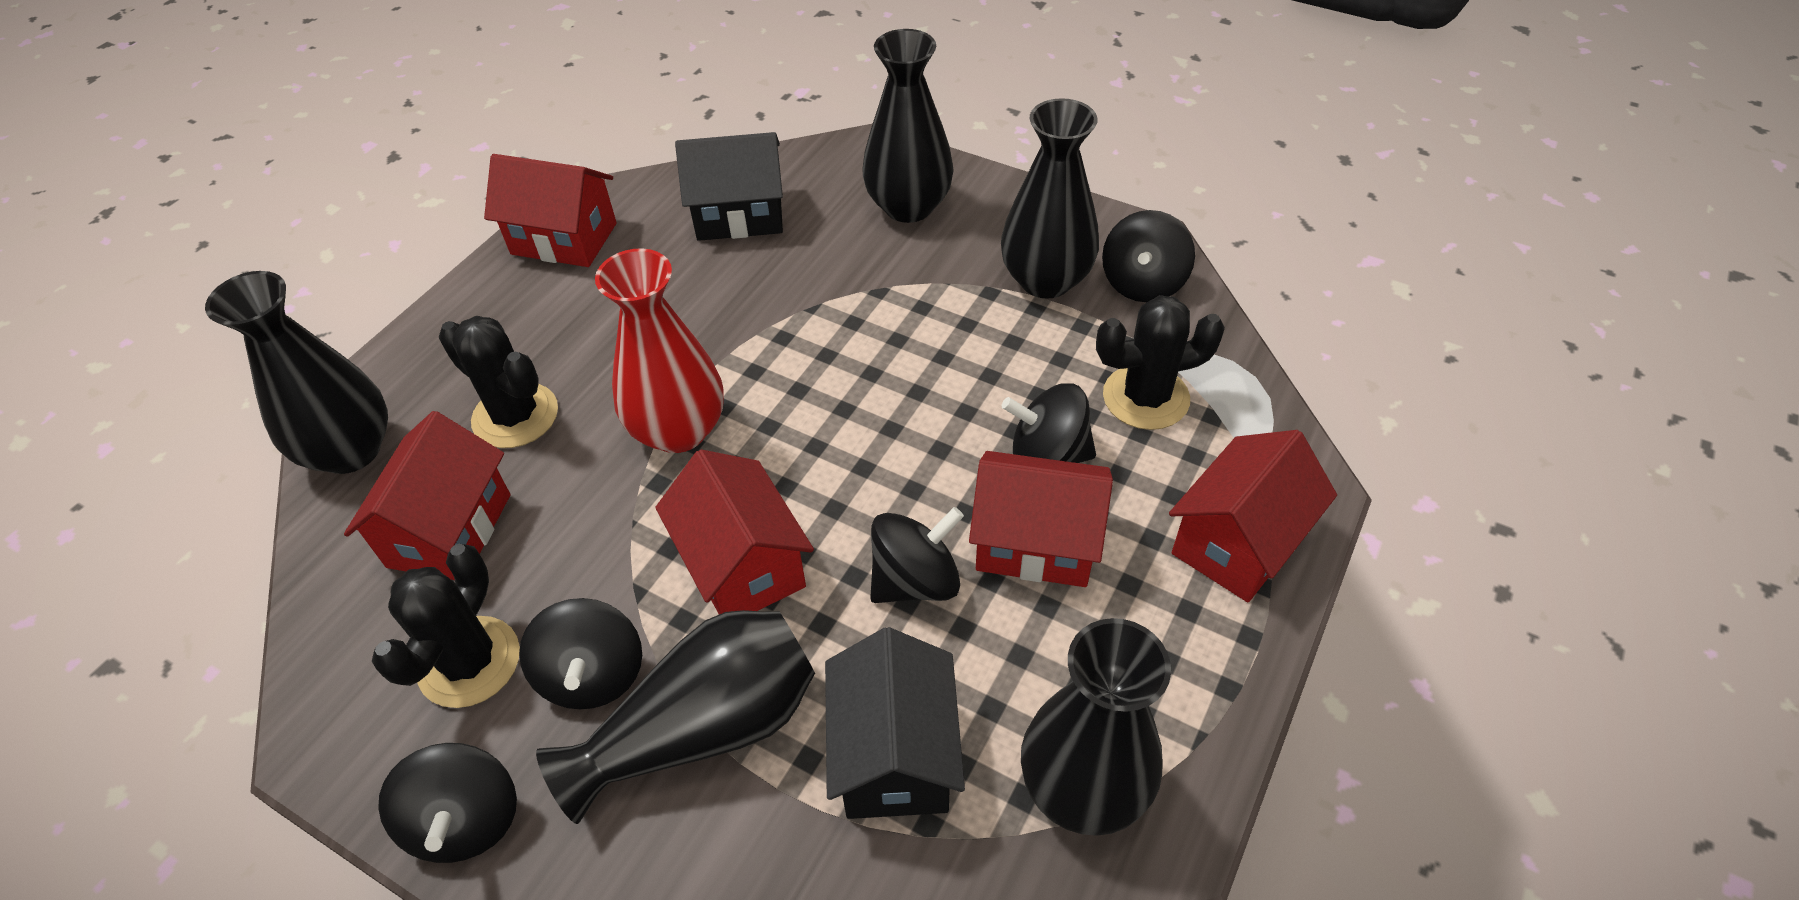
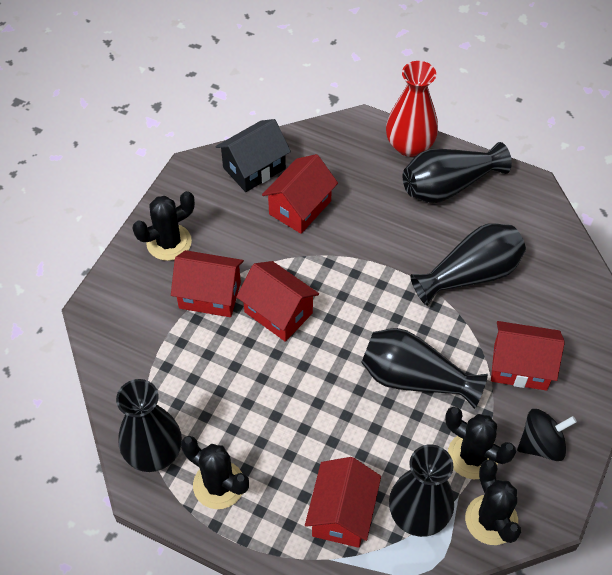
black cactus: 3 -> 4
black house: 2 -> 1
black spinning top: 5 -> 1

